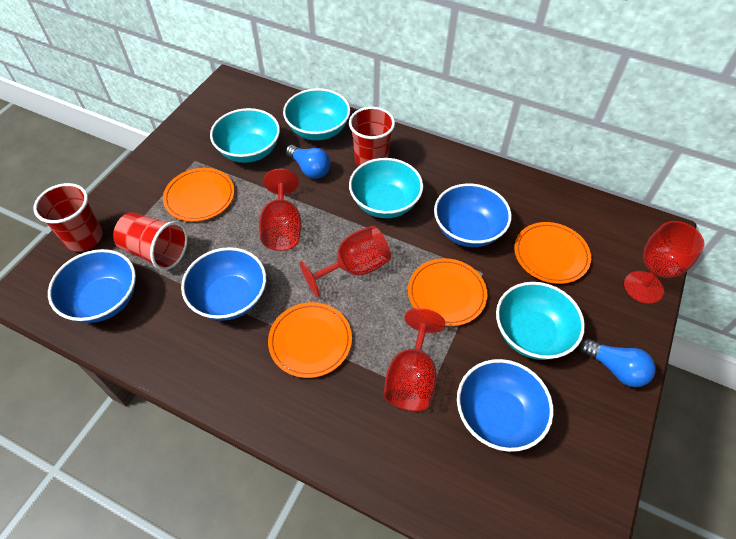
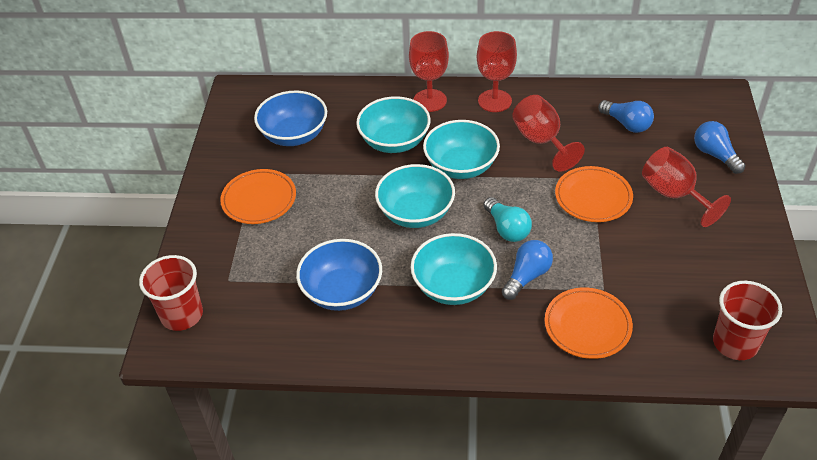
blue bowl: 4 -> 2
blue light bulb: 2 -> 3
orange plate: 4 -> 3
red cup: 3 -> 2
turquoise light bulb: 0 -> 1

